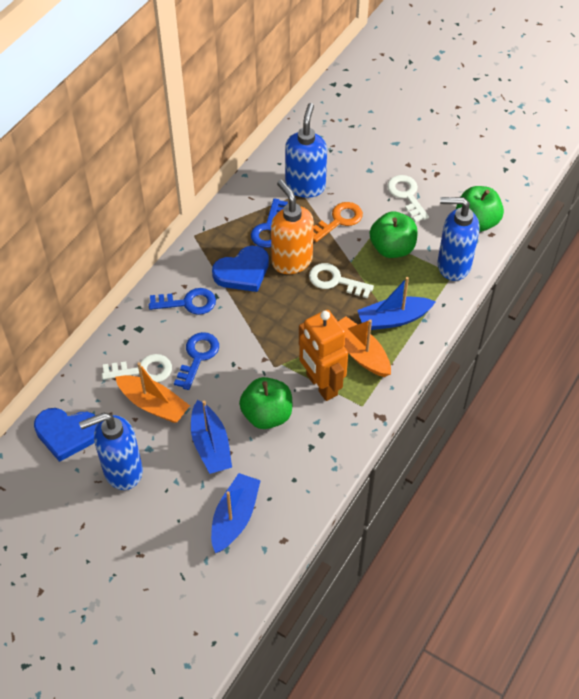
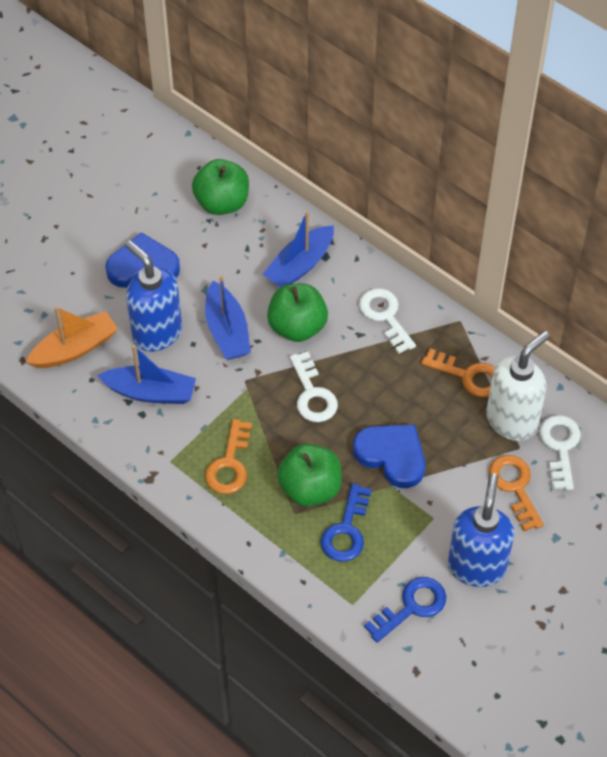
blue key: 3 -> 2
blue soap dispenser: 3 -> 2
orange boat: 2 -> 1
orange key: 1 -> 3
orange robot: 1 -> 0
orange soap dispenser: 1 -> 0
white soap dispenser: 0 -> 1

